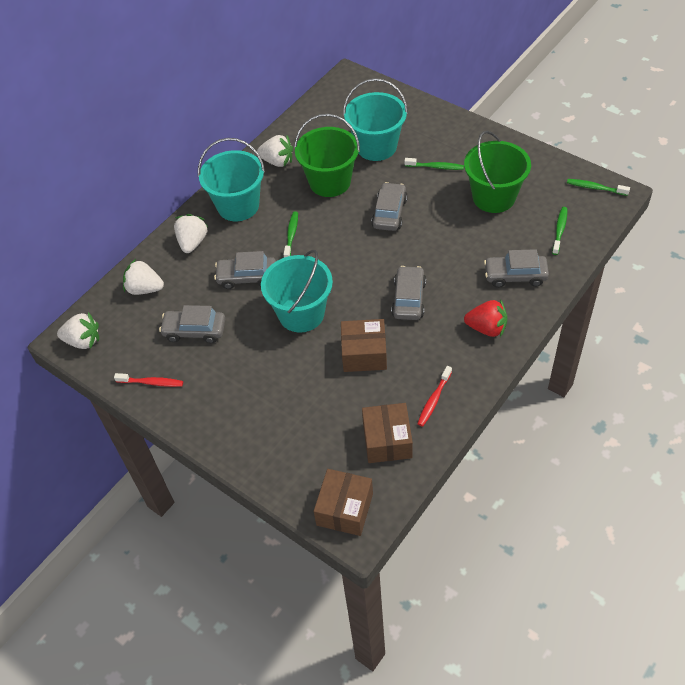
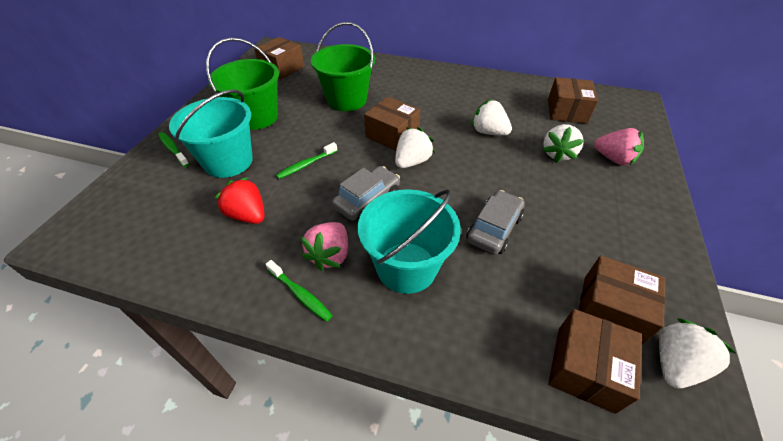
brown box: 3 -> 5
green toothbrush: 4 -> 3
grey car: 5 -> 2
pink strawberry: 0 -> 2
red toothbrush: 2 -> 0
turquoise bucket: 3 -> 2

